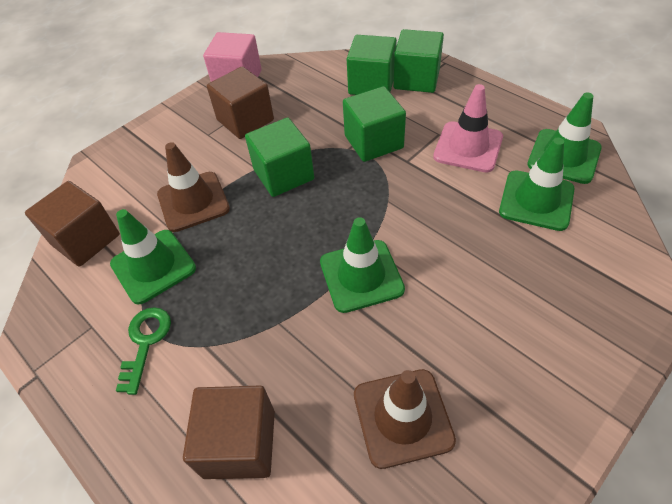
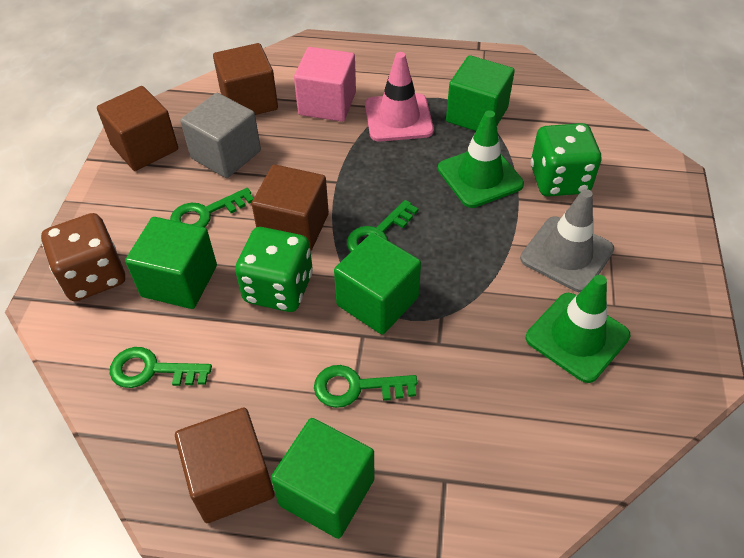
brown cube: 3 -> 4
brown dice: 0 -> 1
brown traffic cone: 2 -> 0
green dice: 0 -> 2
green key: 1 -> 4
green traffic cone: 4 -> 2
grey cube: 0 -> 1
grey traffic cone: 0 -> 1

